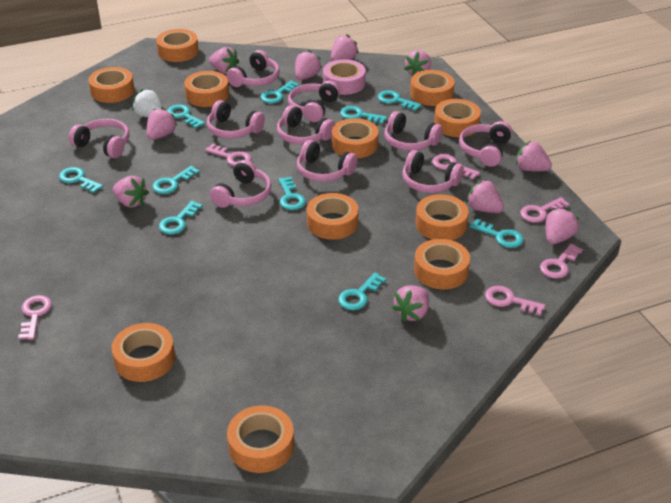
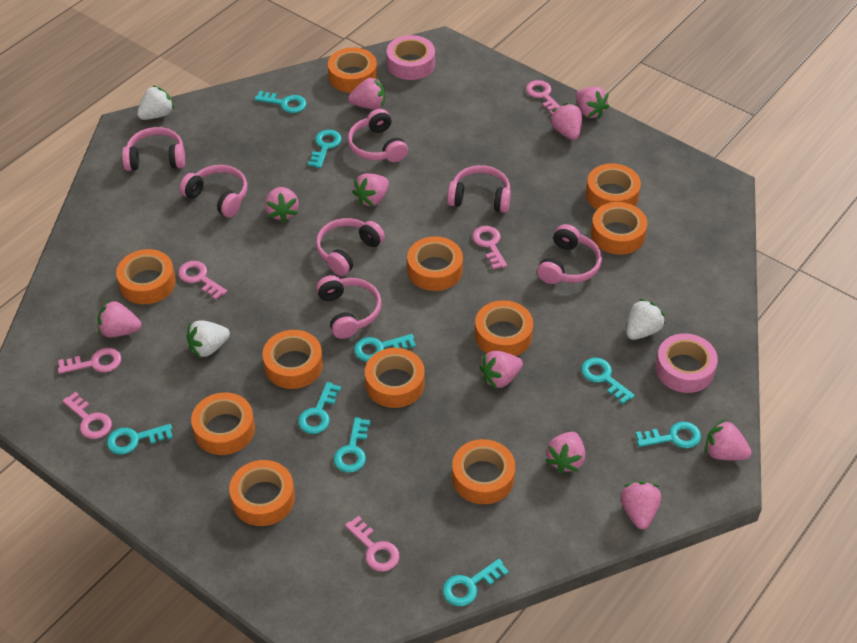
pink headphones: 10 -> 7
pink tape: 1 -> 2
turquoise key: 10 -> 9
white strawberry: 1 -> 3

